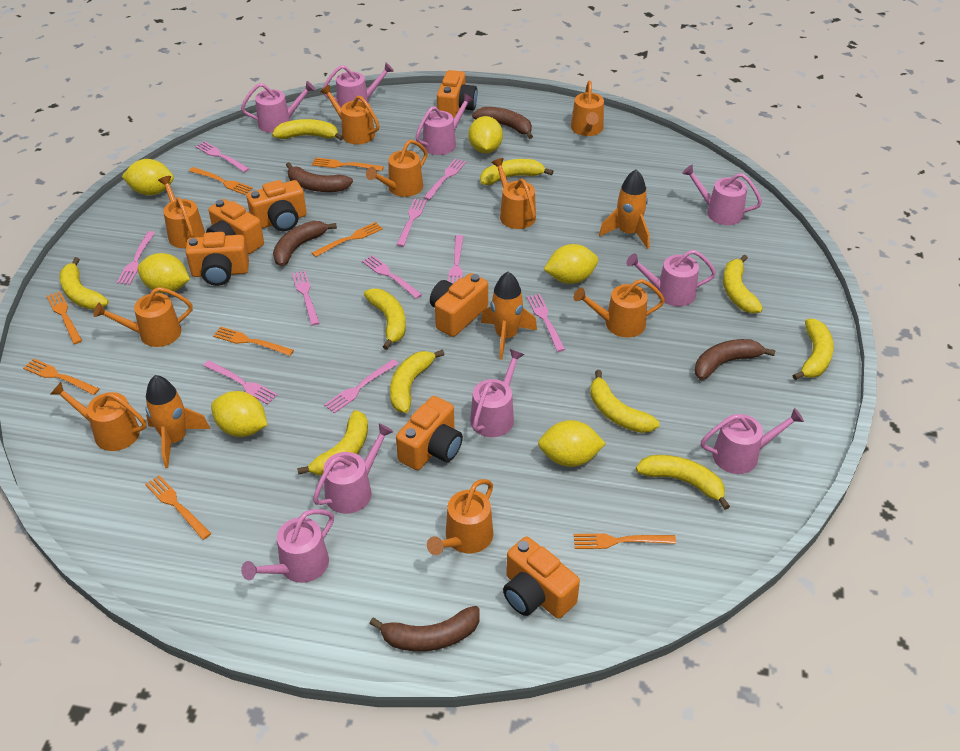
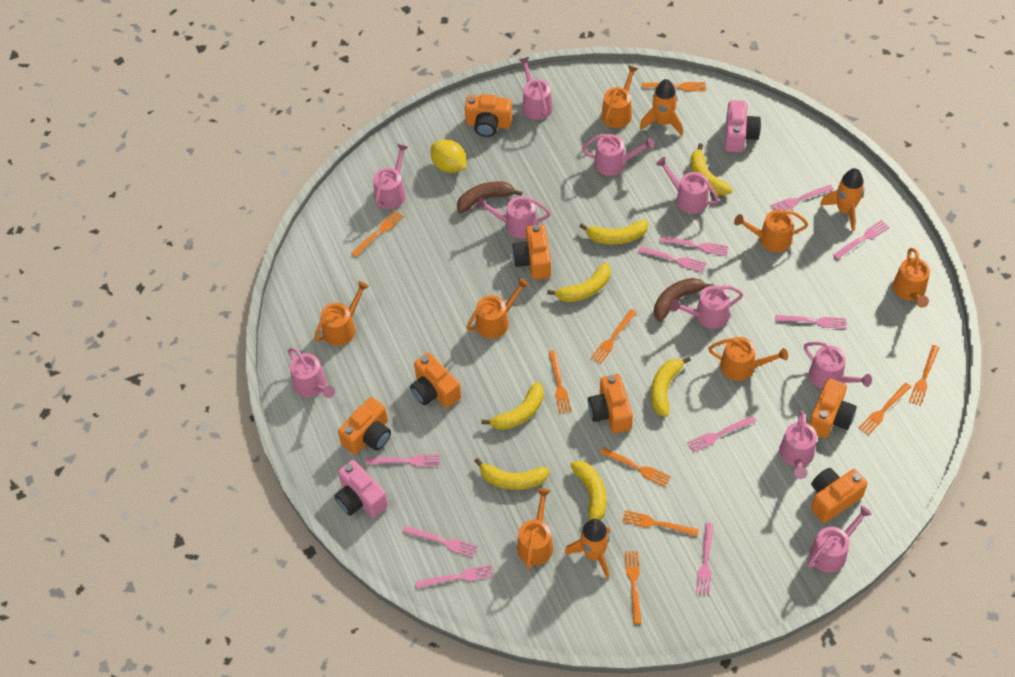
brown banana: 5 -> 2
orange fork: 8 -> 9
orange watering can: 9 -> 7
pink camera: 0 -> 2
pink watering can: 9 -> 10
yellow banana: 10 -> 7
yellow lemon: 6 -> 1

